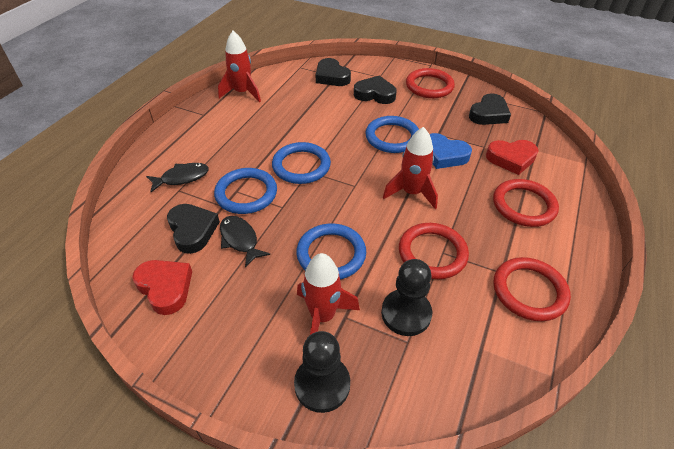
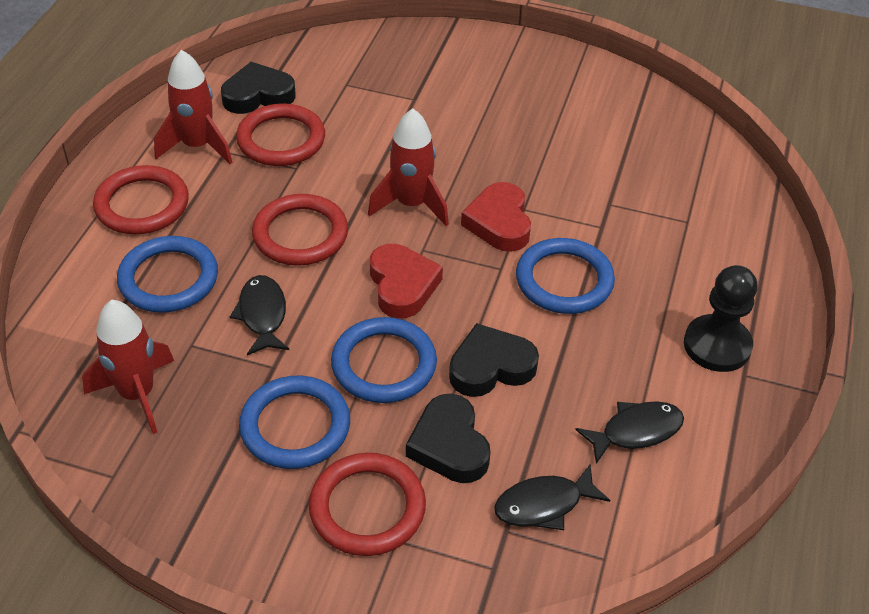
black fish: 2 -> 3
black heart: 4 -> 3
black pawn: 2 -> 1
blue heart: 1 -> 0

